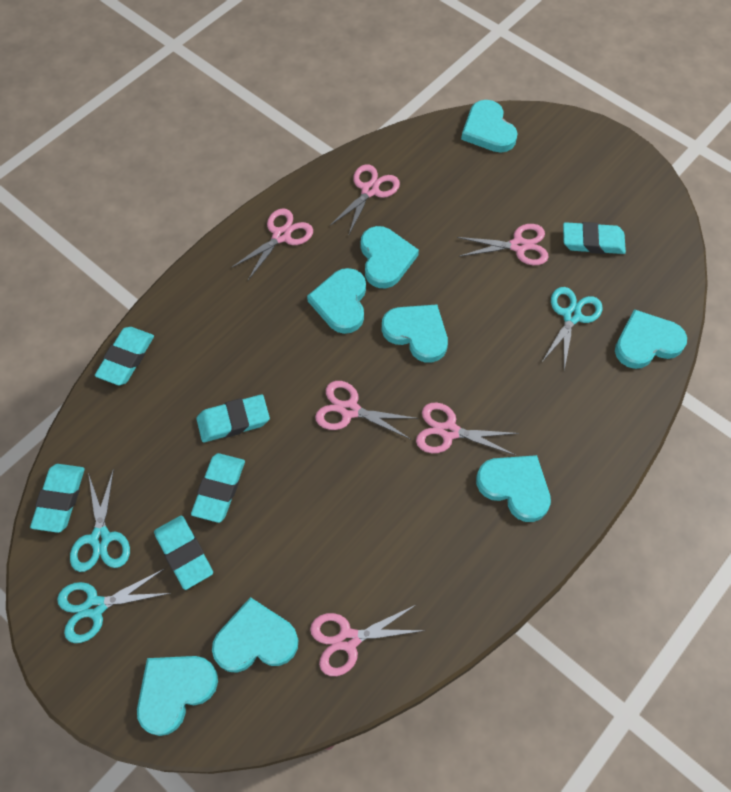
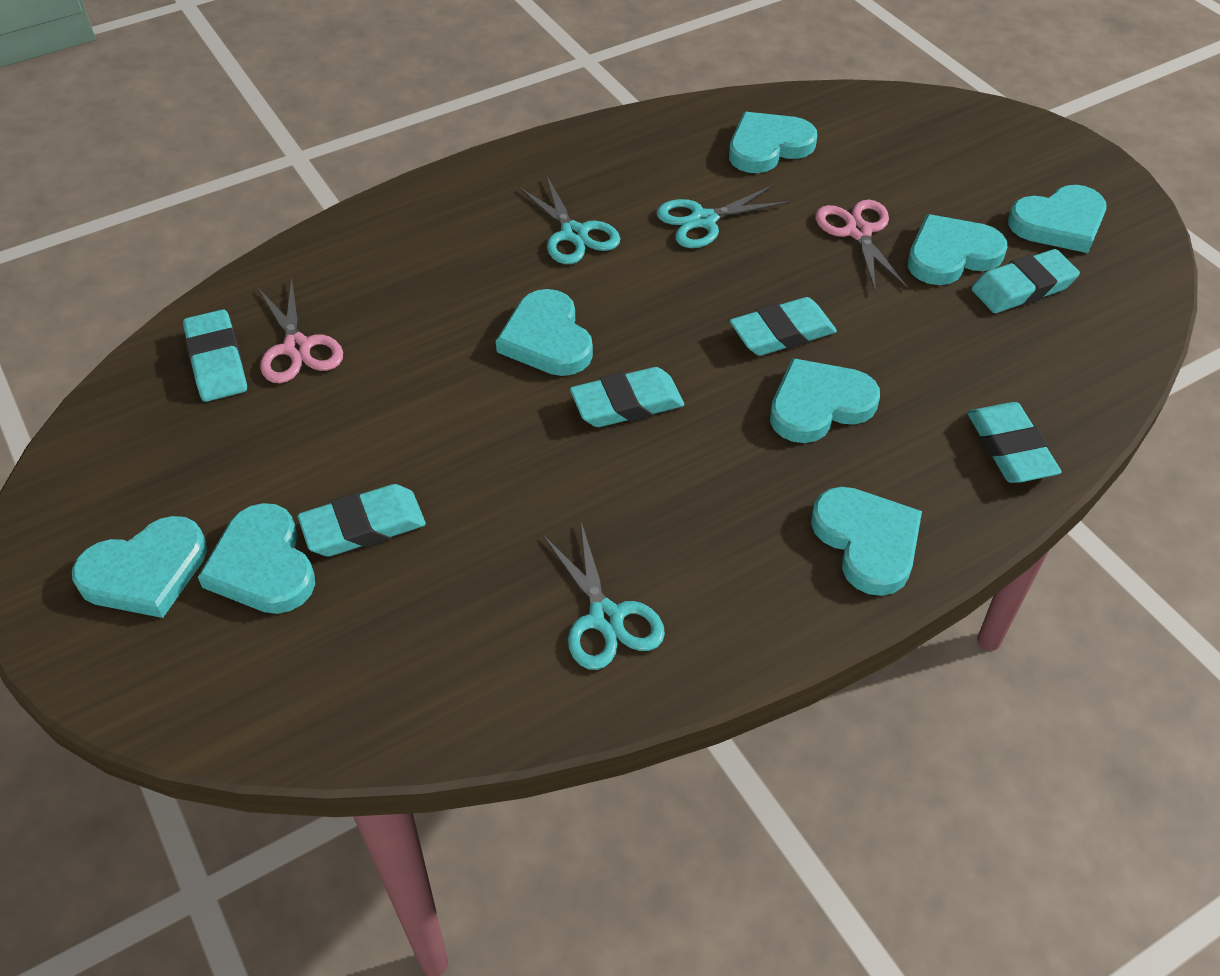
pink scissors: 6 -> 2

